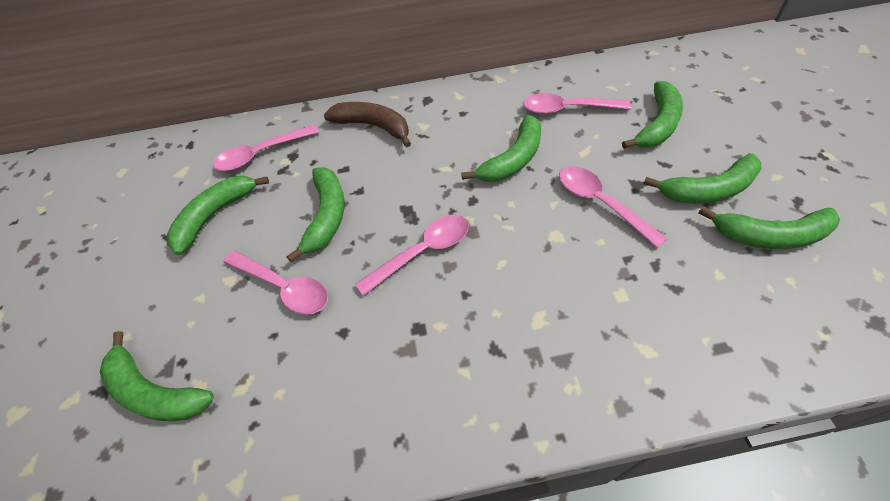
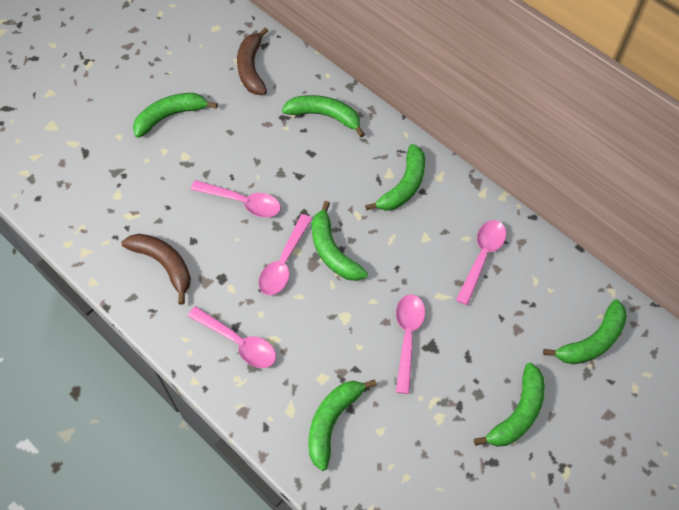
brown banana: 1 -> 2

